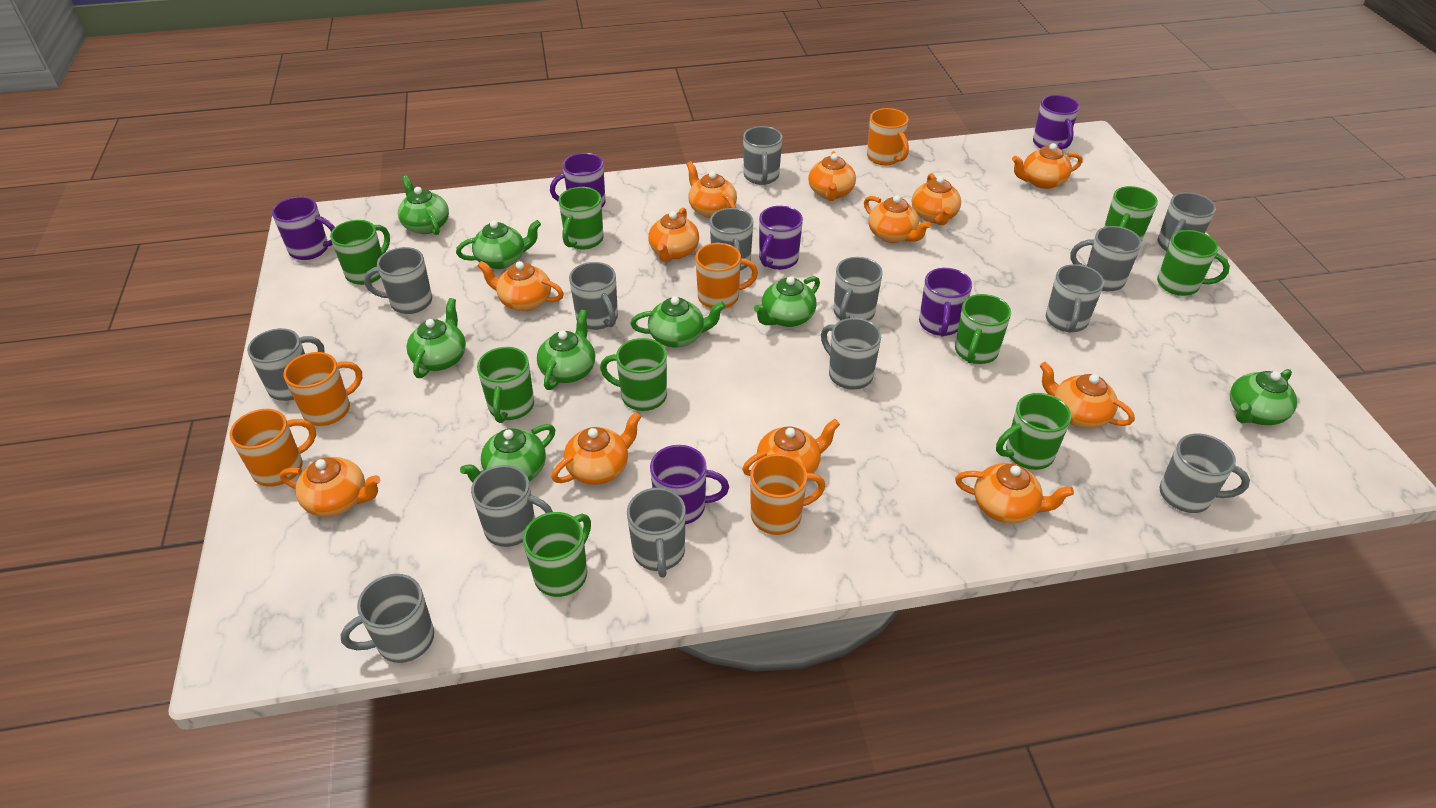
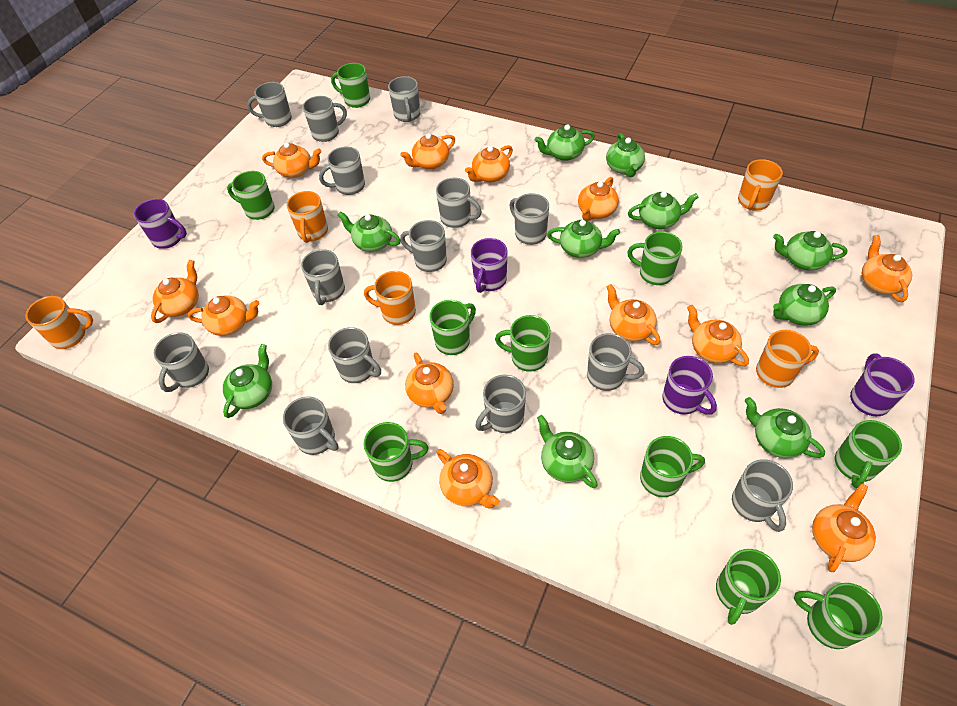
green mug: 9 -> 10
green teapot: 8 -> 10
purple mug: 6 -> 4

